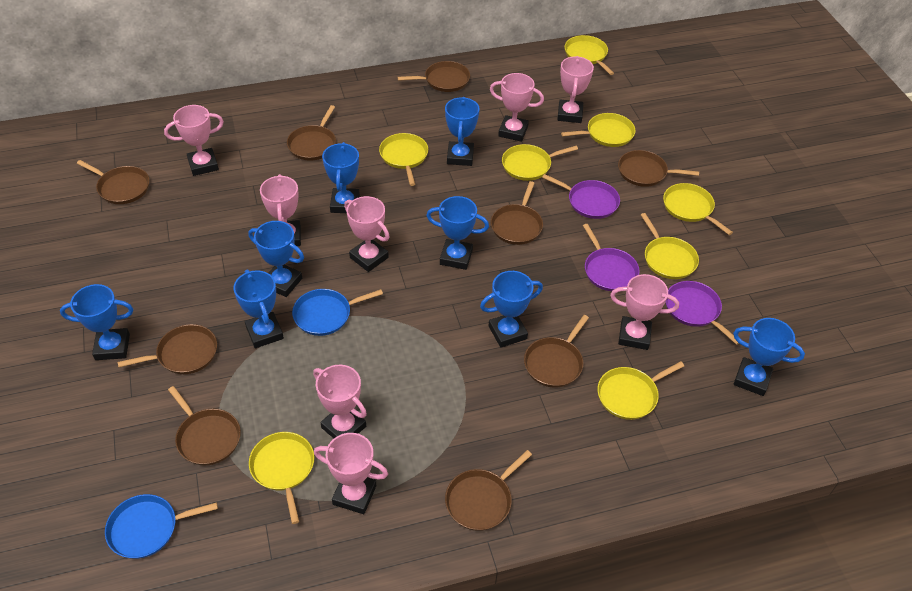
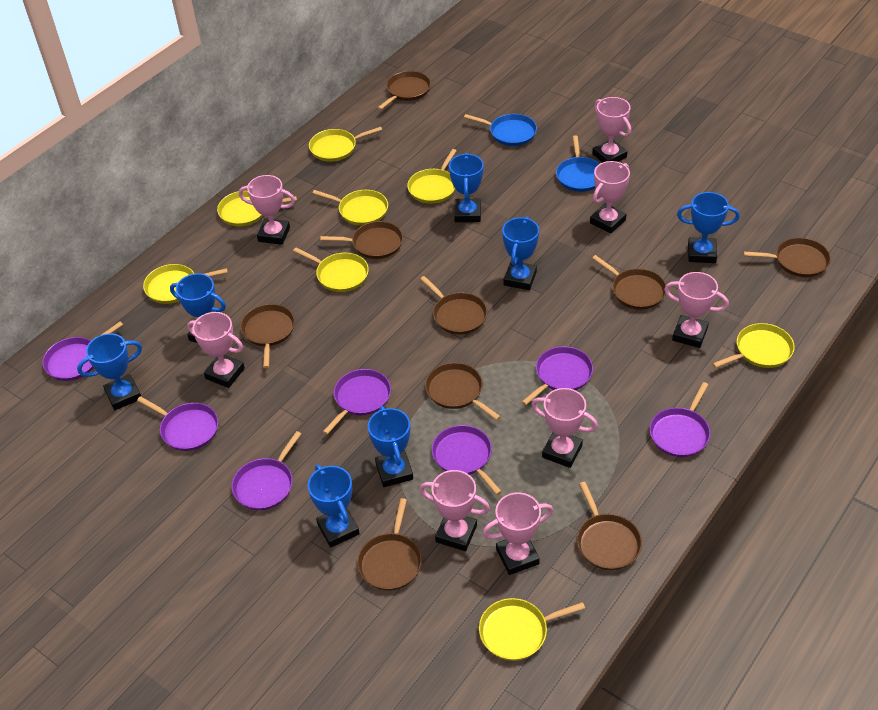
blue trophy: 8 -> 7
purple pan: 3 -> 7

